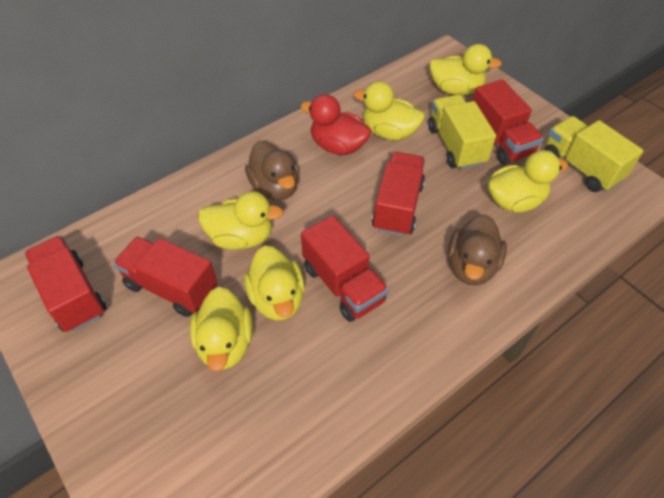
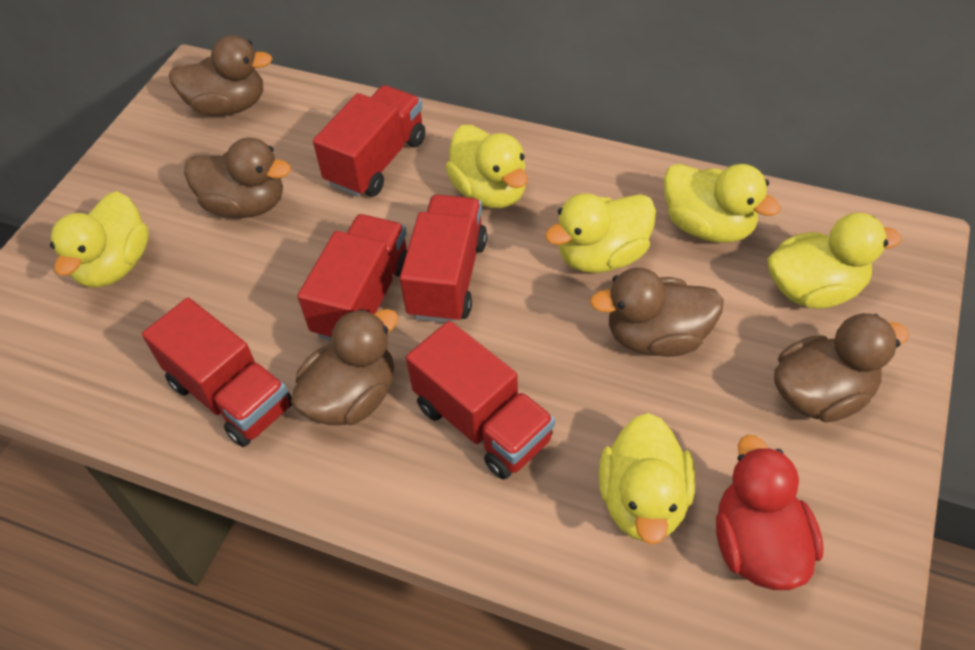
brown duck: 2 -> 5
yellow truck: 2 -> 0

